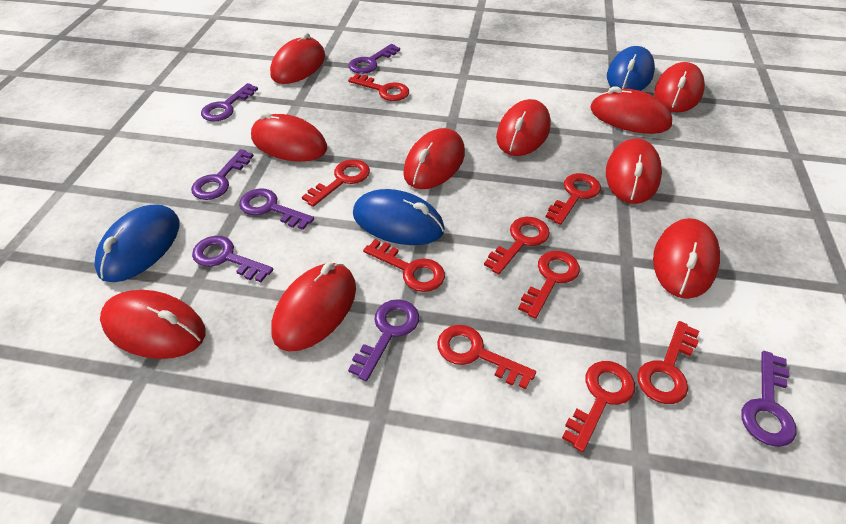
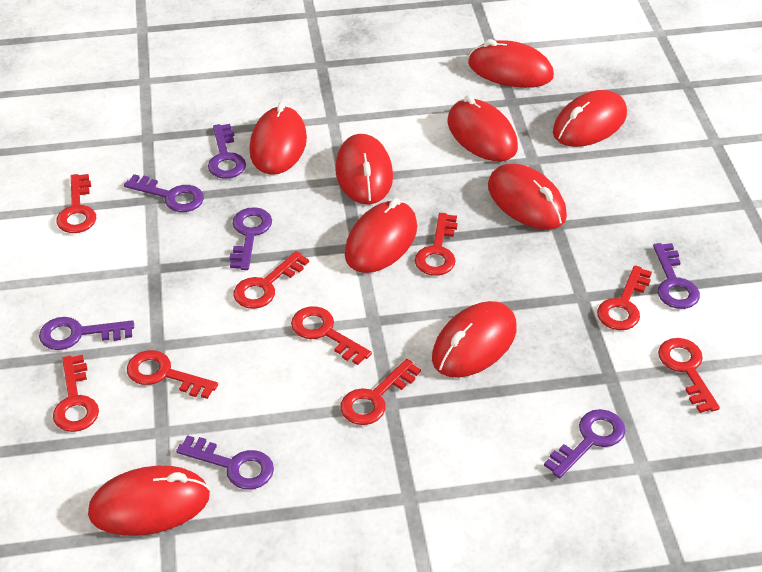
blue mouse: 3 -> 0
red mouse: 10 -> 9

